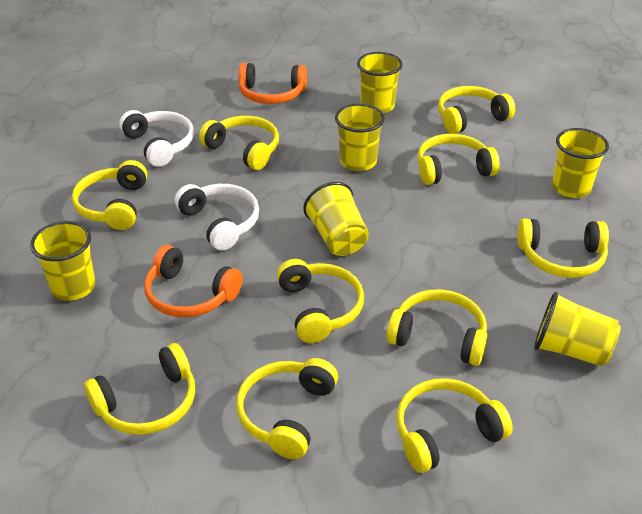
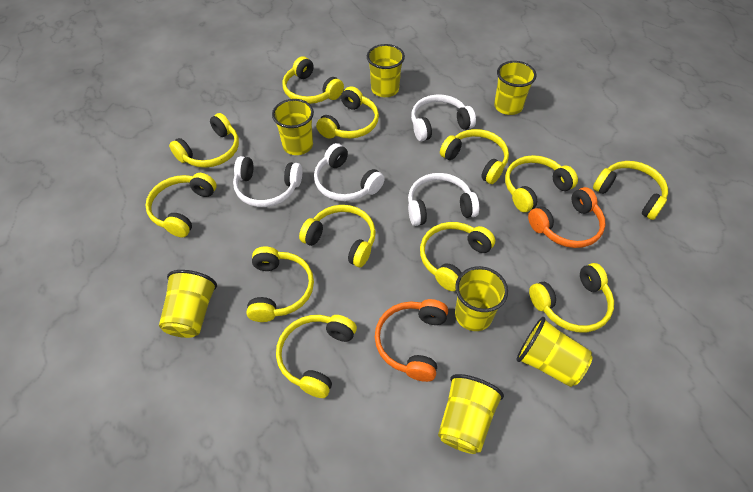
white headphones: 2 -> 4
yellow cup: 6 -> 7
yellow headphones: 10 -> 12

